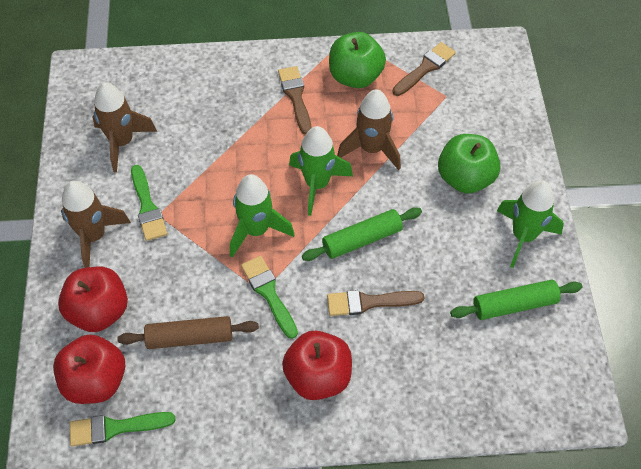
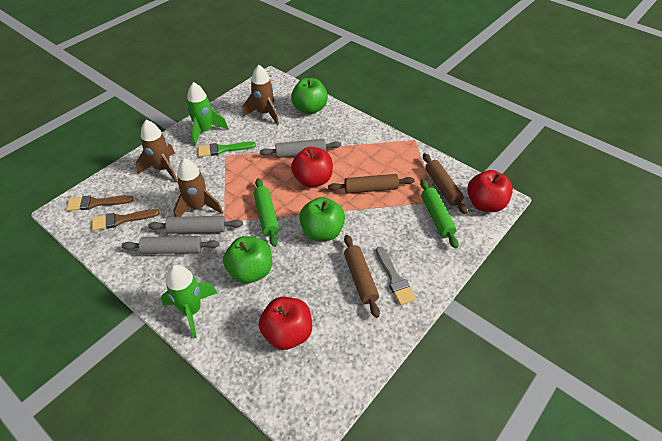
brown brush: 3 -> 2
brown rolling pin: 1 -> 3
green apple: 2 -> 3
green brush: 3 -> 1
green rocket: 3 -> 2
grey brush: 0 -> 1
grey rolling pin: 0 -> 3

